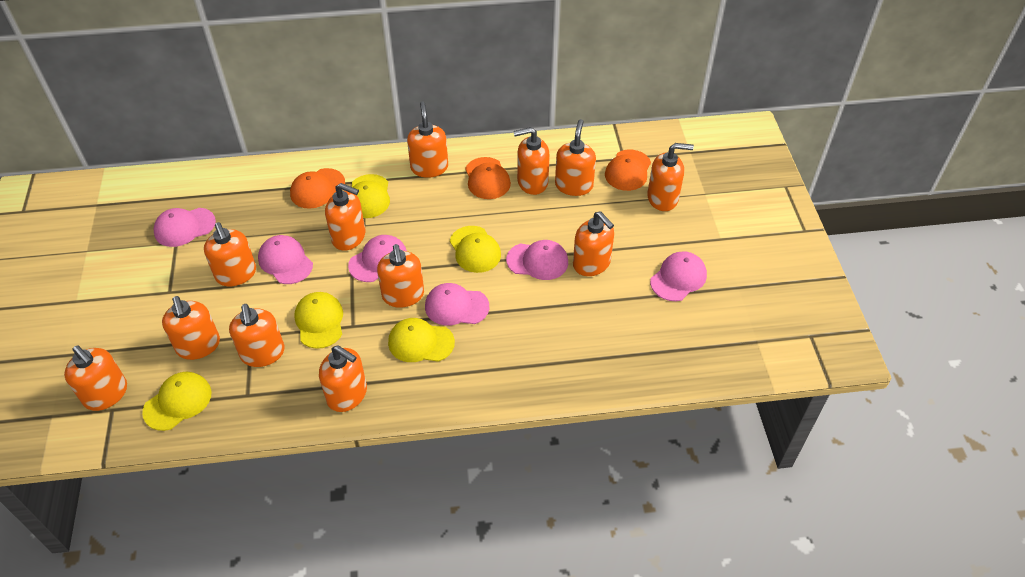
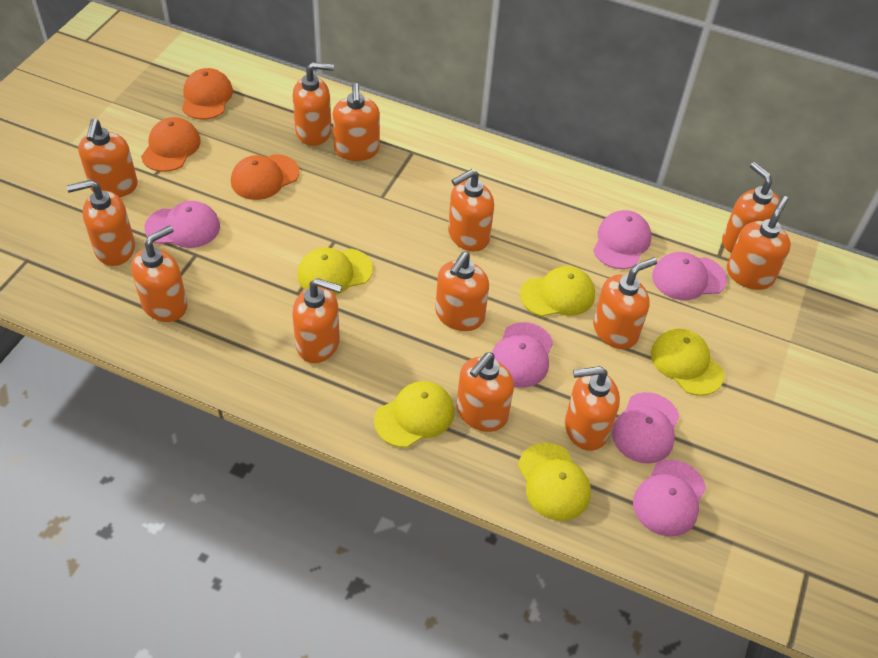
orange soap dispenser: 12 -> 13

